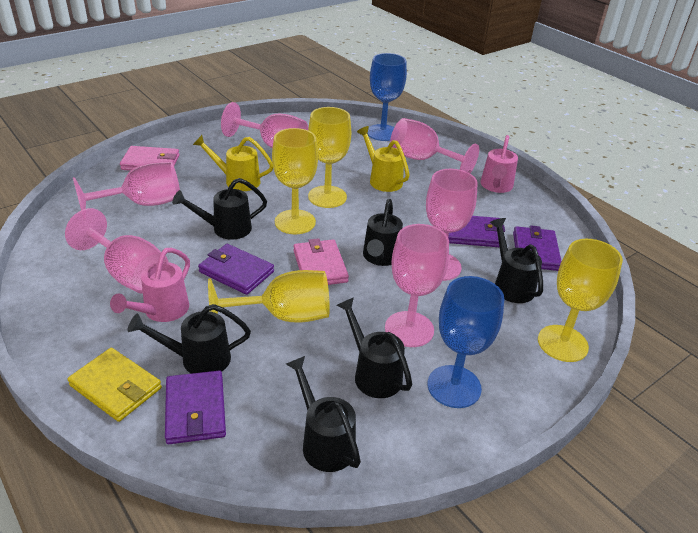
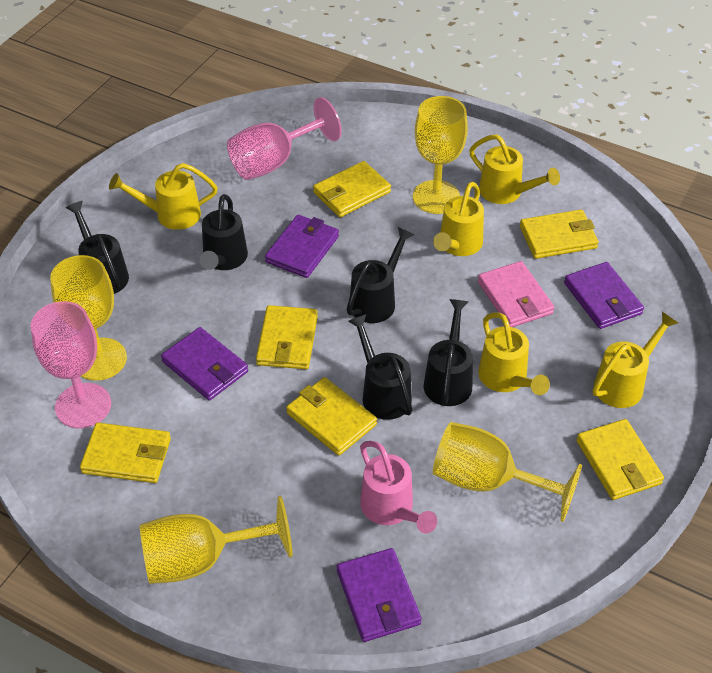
black watering can: 6 -> 5
blue goblet: 2 -> 0
pink goblet: 6 -> 2
pink wallet: 2 -> 1
pink watering can: 2 -> 1
yellow wallet: 1 -> 6
yellow watering can: 2 -> 5

